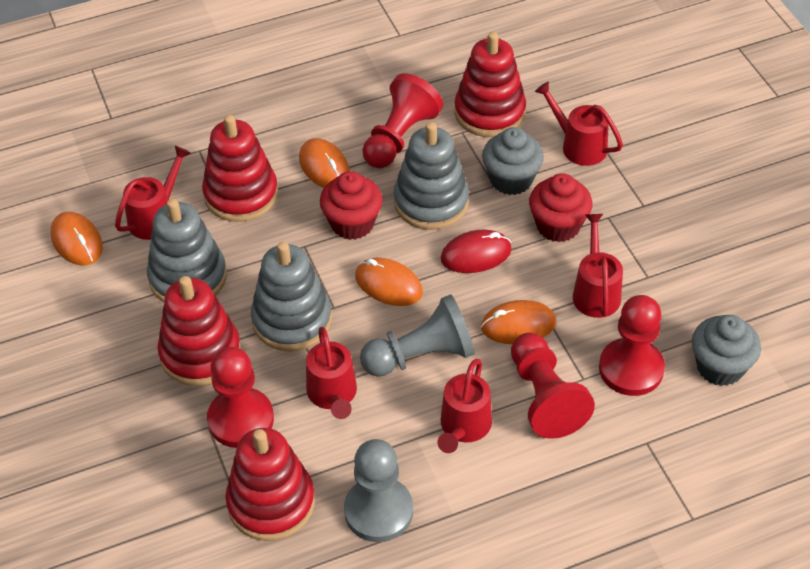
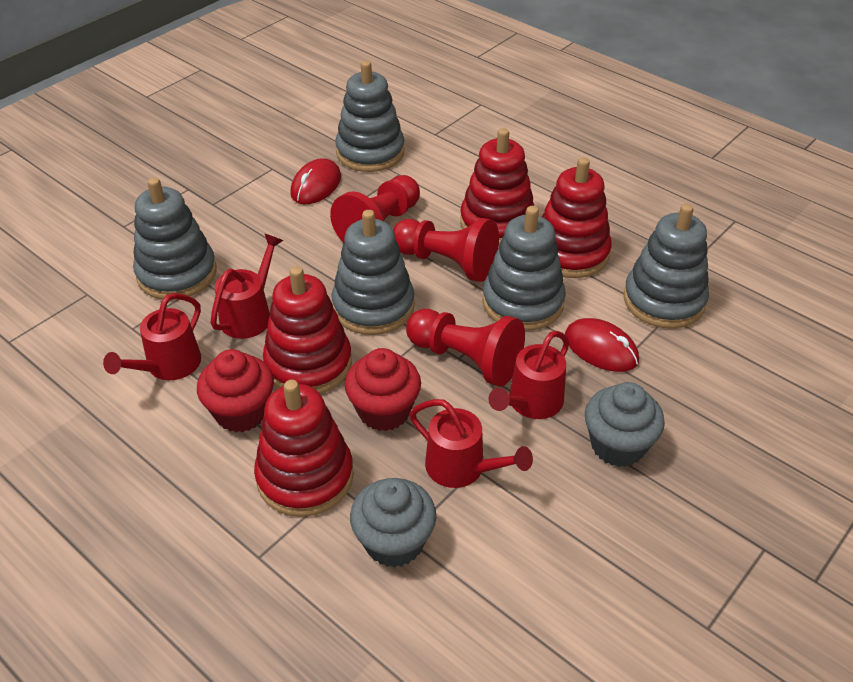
grey pawn: 2 -> 0
grey stacking toy: 3 -> 5
orange mouse: 4 -> 0
red mouse: 1 -> 2
red pawn: 4 -> 3
red watering can: 5 -> 4

